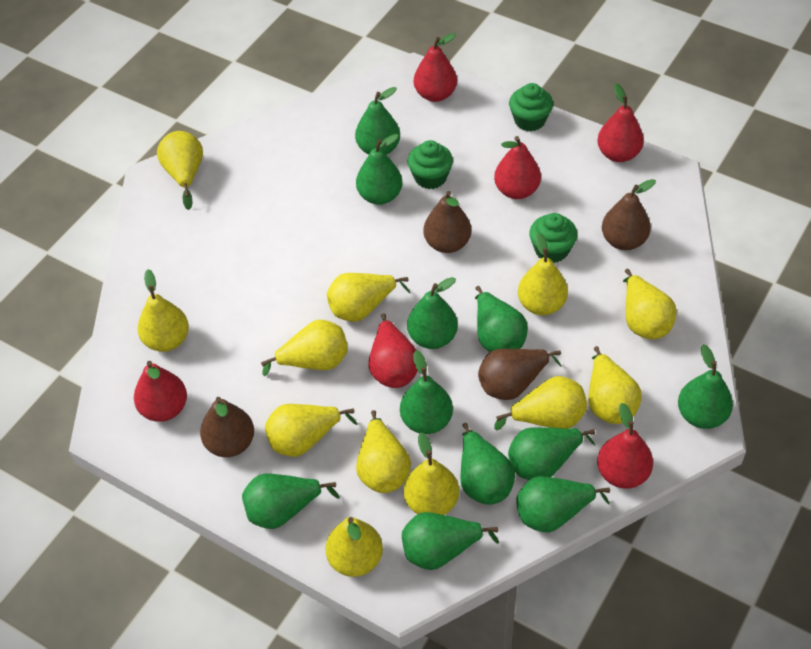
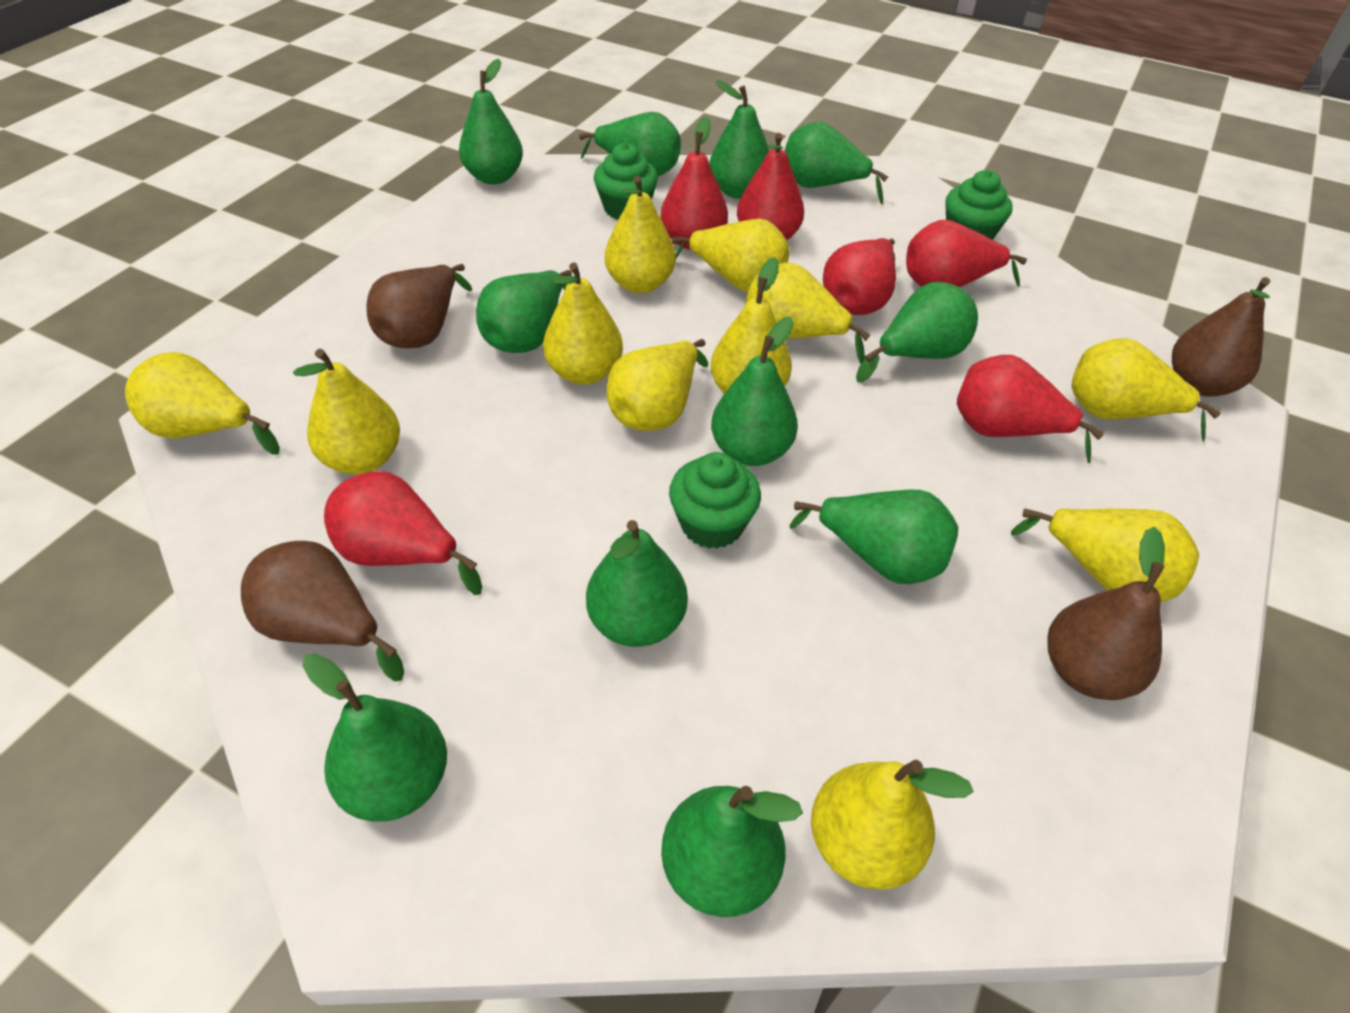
yellow pear: 12 -> 11

